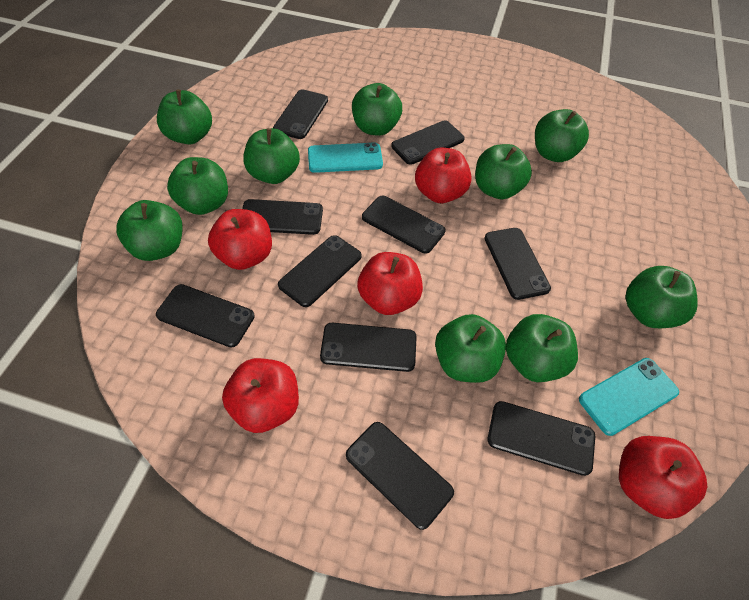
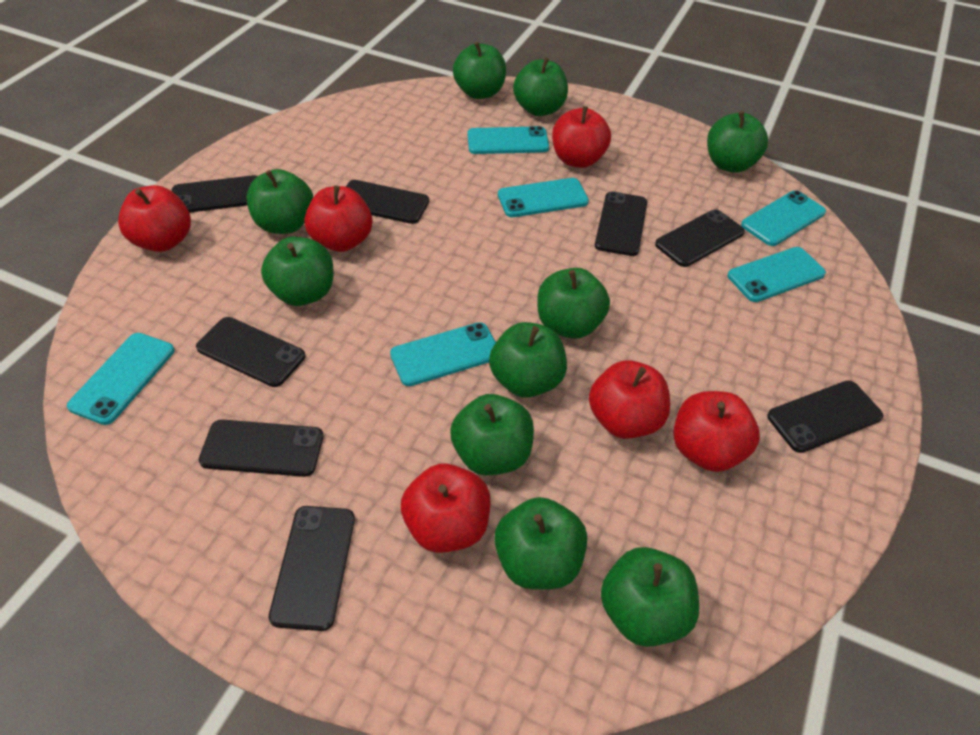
black phone: 10 -> 8
red apple: 5 -> 6
turquoise phone: 2 -> 6

